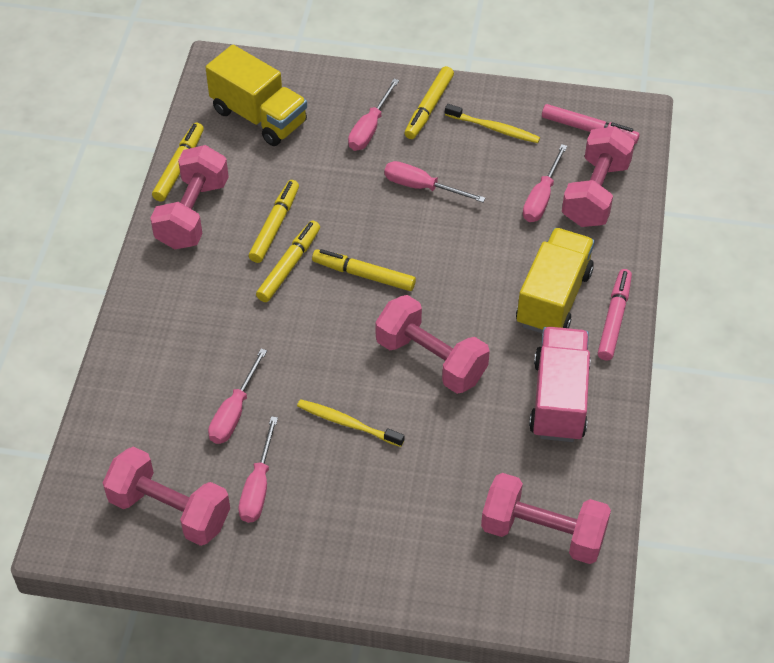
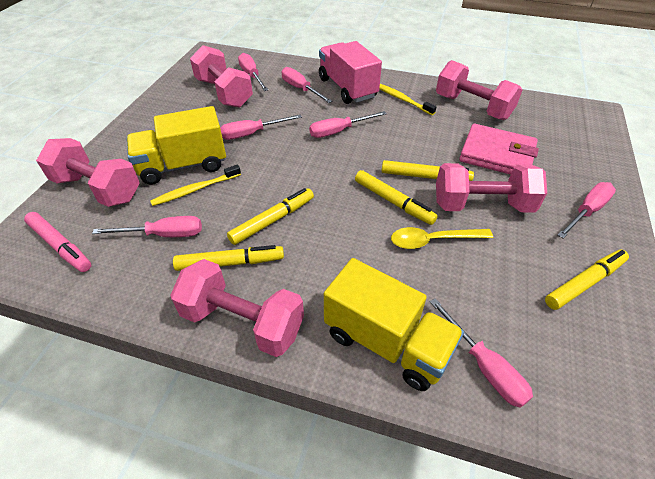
pink marker: 2 -> 1
pink screwdriver: 5 -> 7
pink wallet: 0 -> 1
yellow spoon: 0 -> 1

